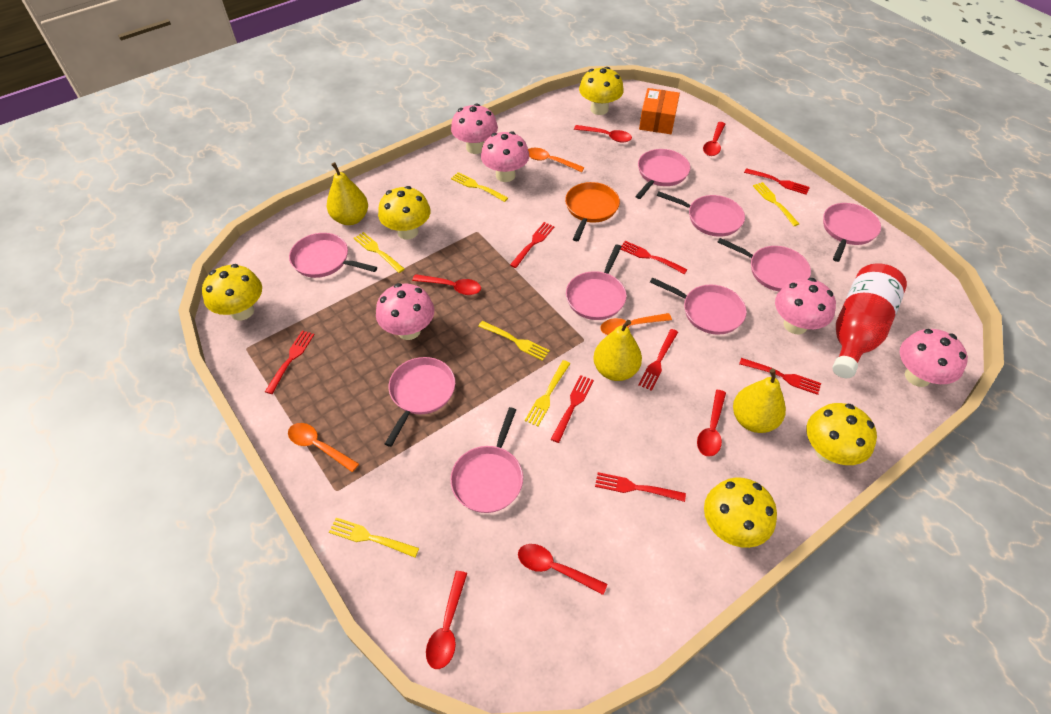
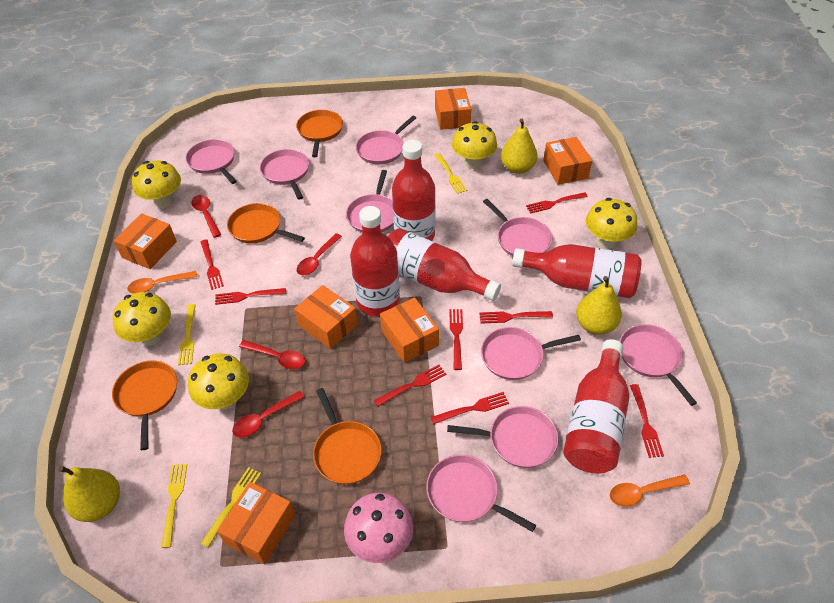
orange box: 1 -> 6
orange pan: 1 -> 4
orange spoon: 3 -> 2
pink mushroom: 5 -> 1
red bottle: 1 -> 5
red spoon: 6 -> 4
yellow fork: 6 -> 4

